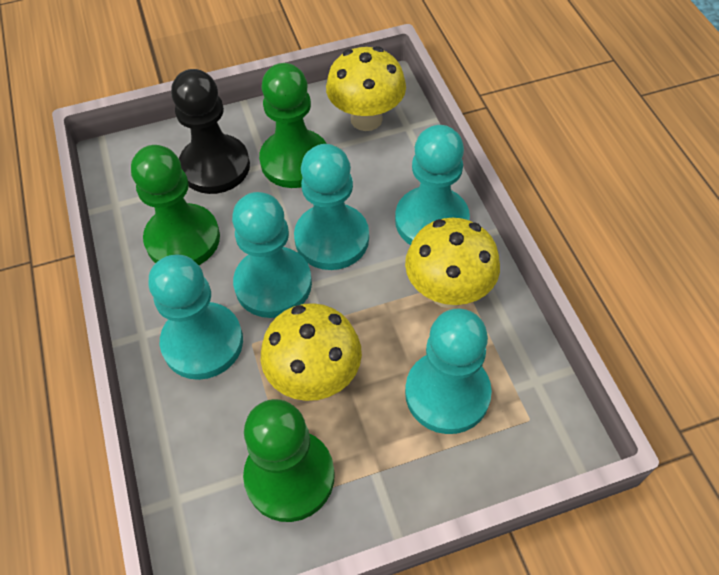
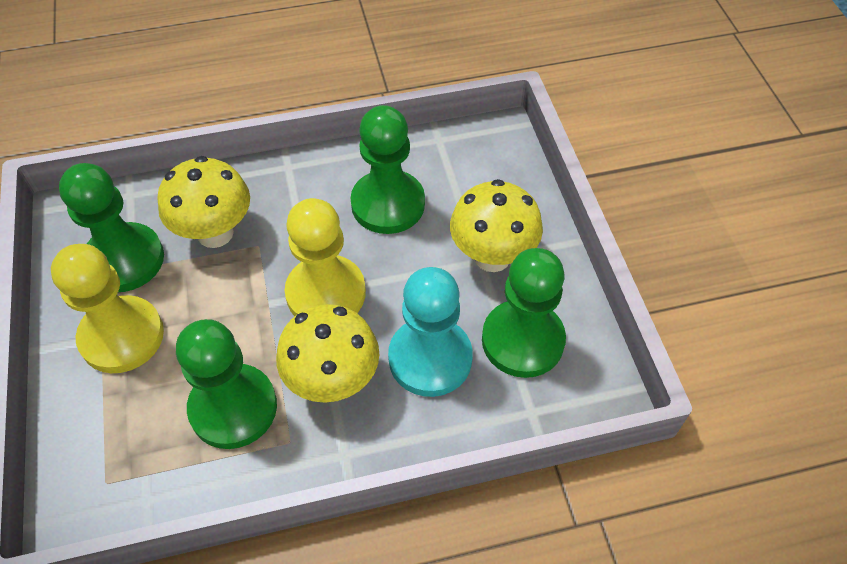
black pawn: 1 -> 0
green pawn: 3 -> 4
turquoise pawn: 5 -> 1
yellow pawn: 0 -> 2

